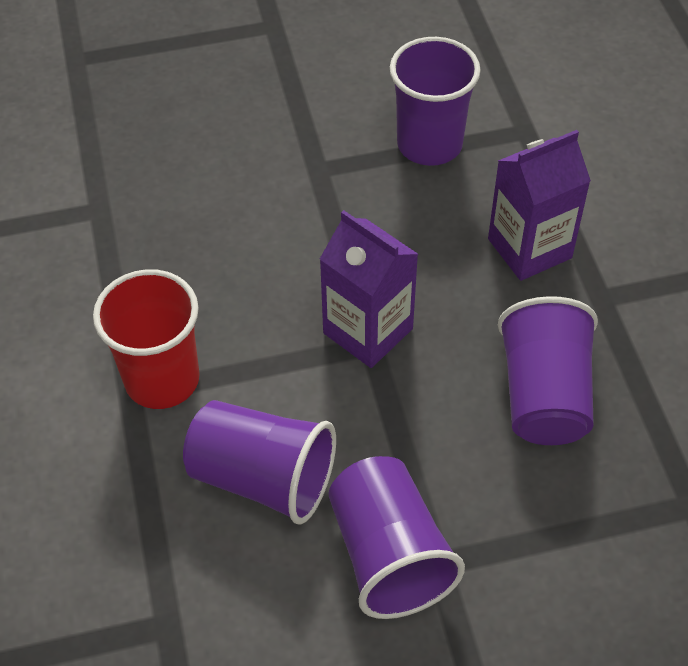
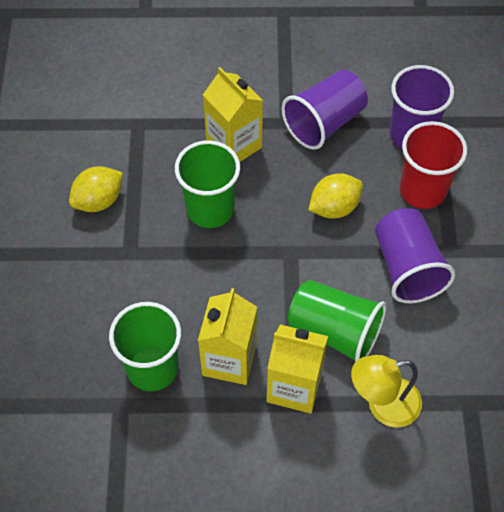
green cup: 0 -> 3
purple carton: 2 -> 0
purple cup: 4 -> 3
yellow carton: 0 -> 3
yellow lamp: 0 -> 1
yellow lemon: 0 -> 2

